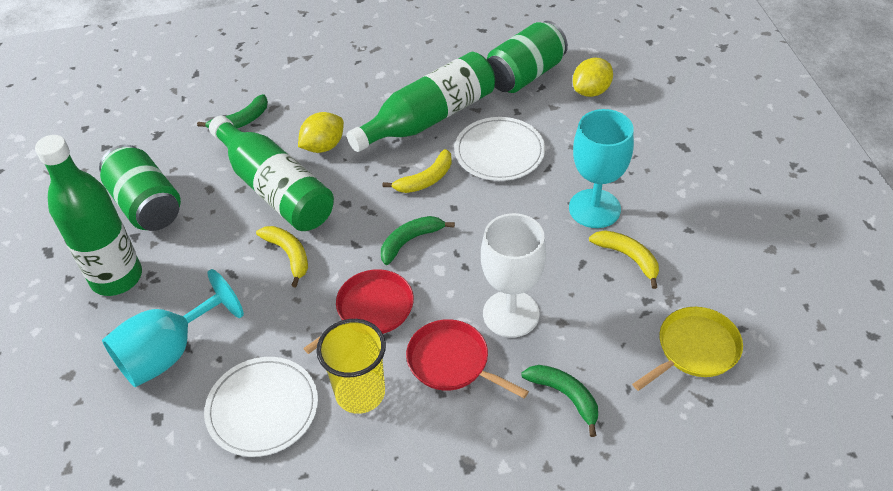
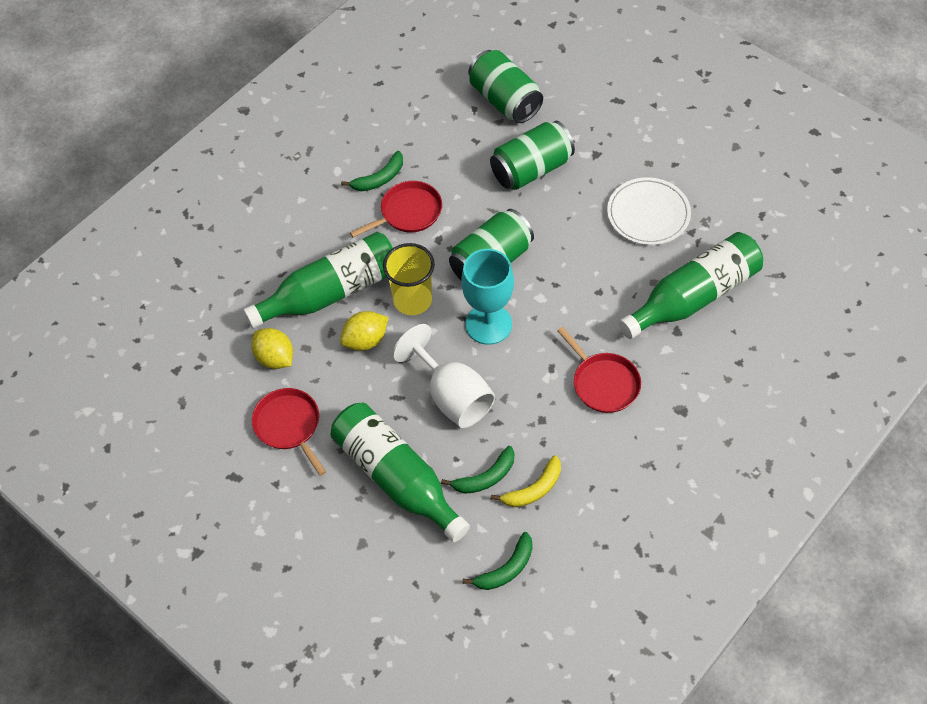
green can: 2 -> 3
red pan: 2 -> 3
turquoise goblet: 2 -> 1
white plate: 2 -> 1
yellow banana: 3 -> 1
yellow pan: 1 -> 0

